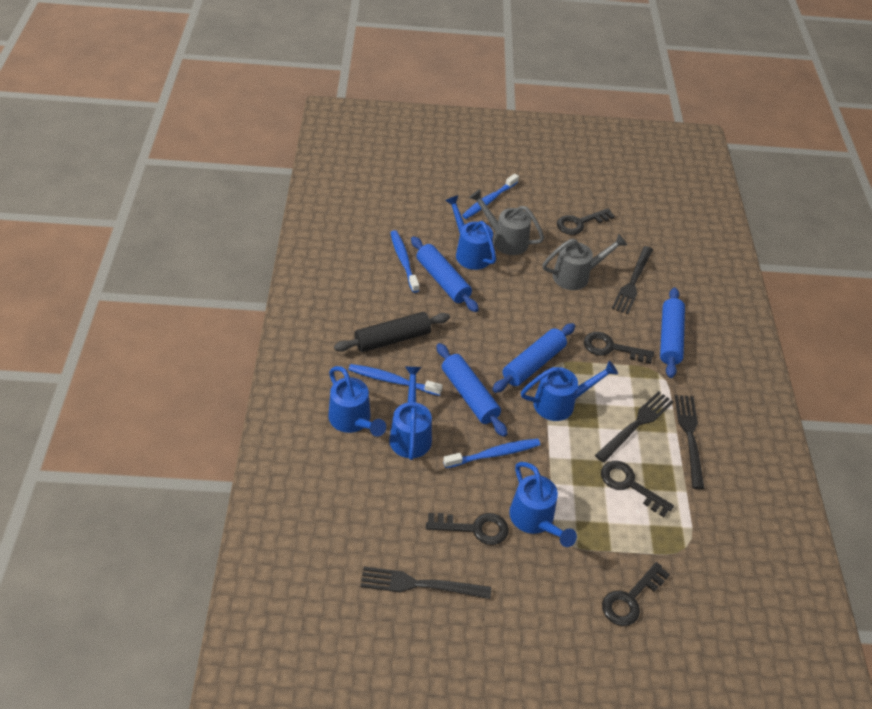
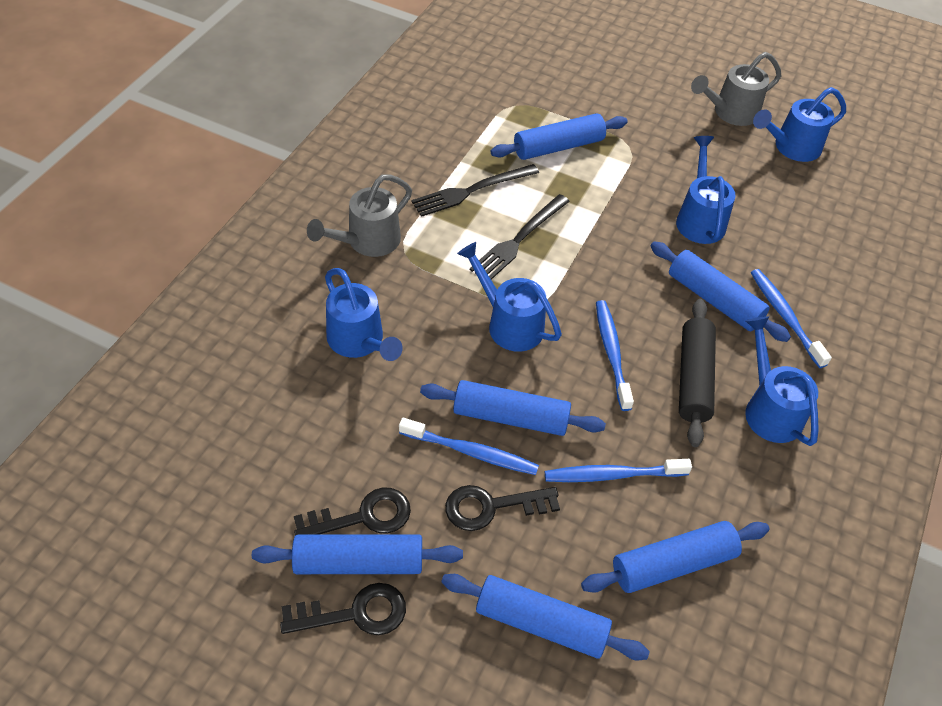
black fork: 4 -> 2
black key: 5 -> 3
blue rolling pin: 4 -> 6

